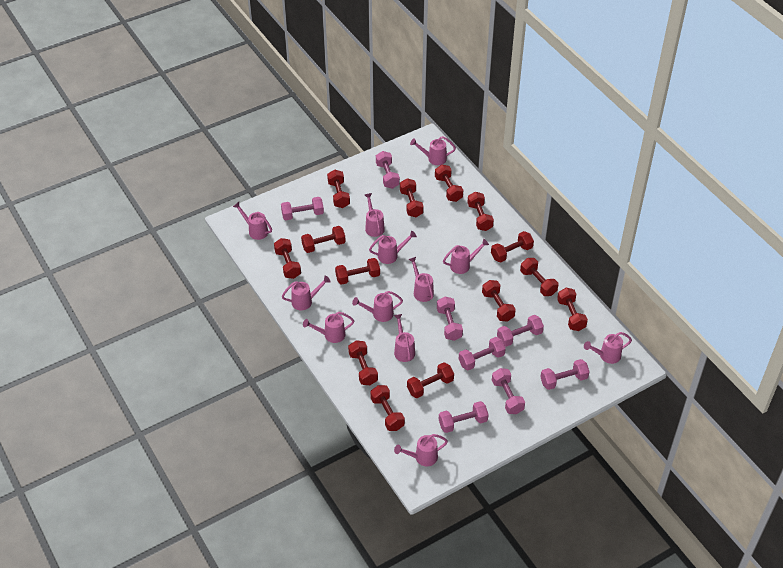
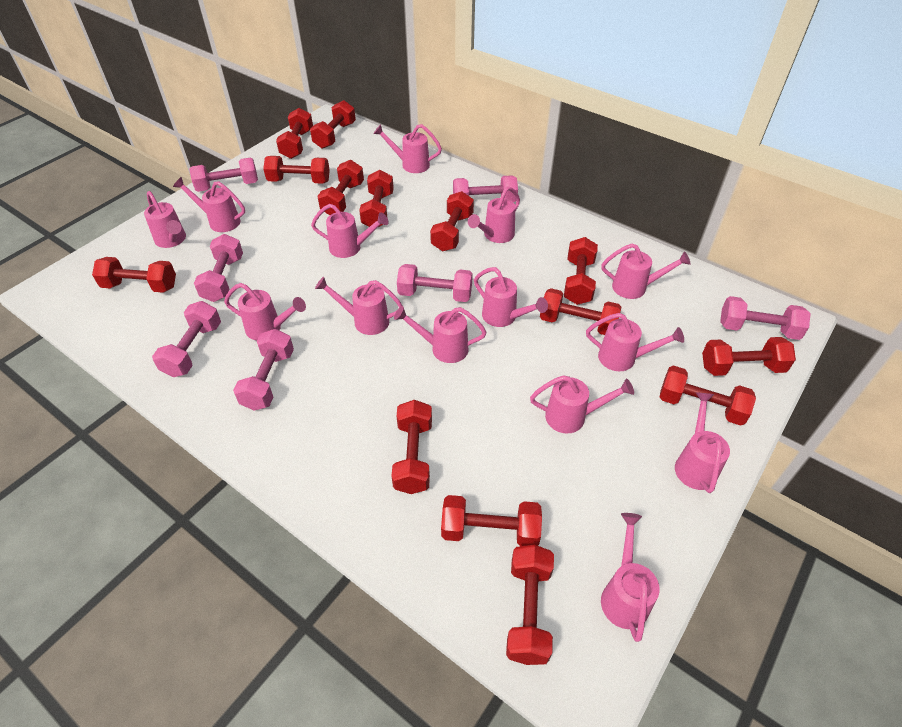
pink dumbbell: 8 -> 7
pink watering can: 12 -> 14

